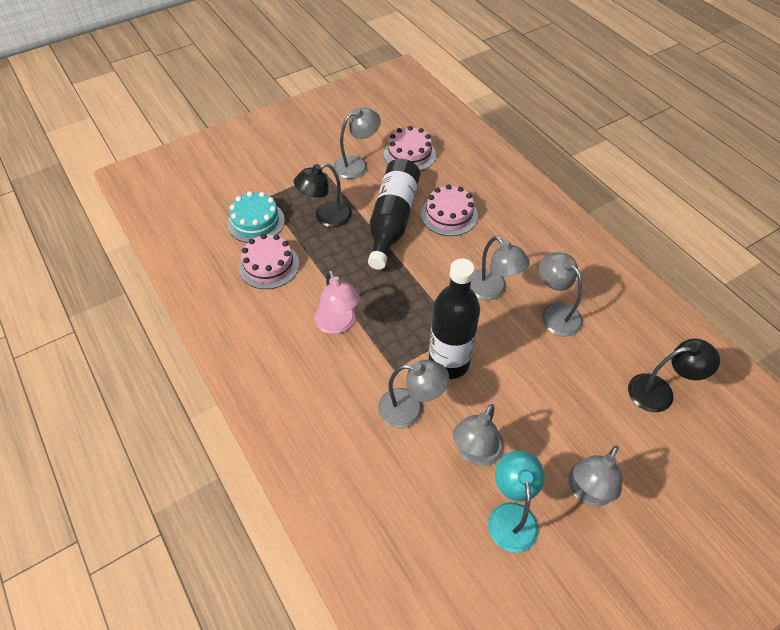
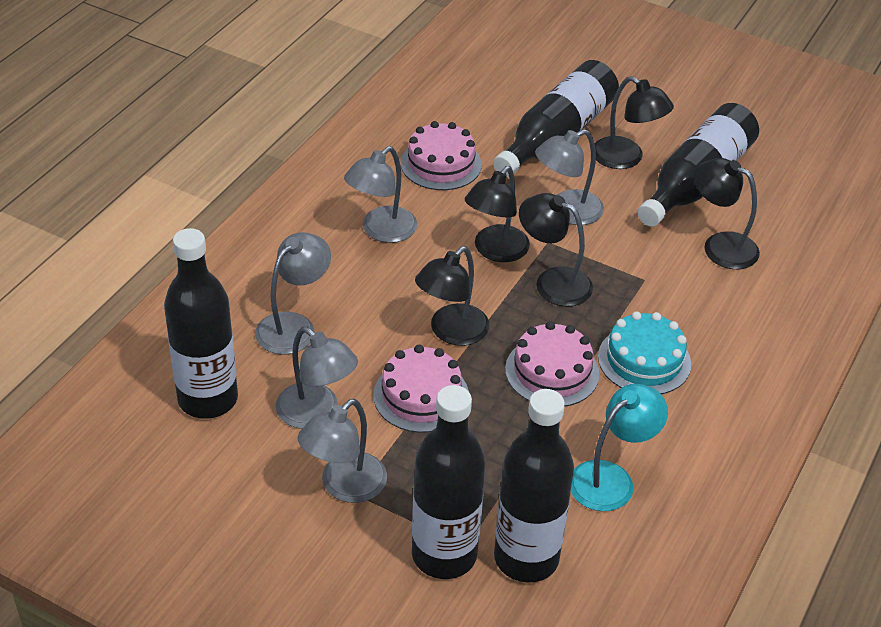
black bottle: 2 -> 5
black lamp: 2 -> 5
grey lamp: 6 -> 5
pink lamp: 1 -> 0

